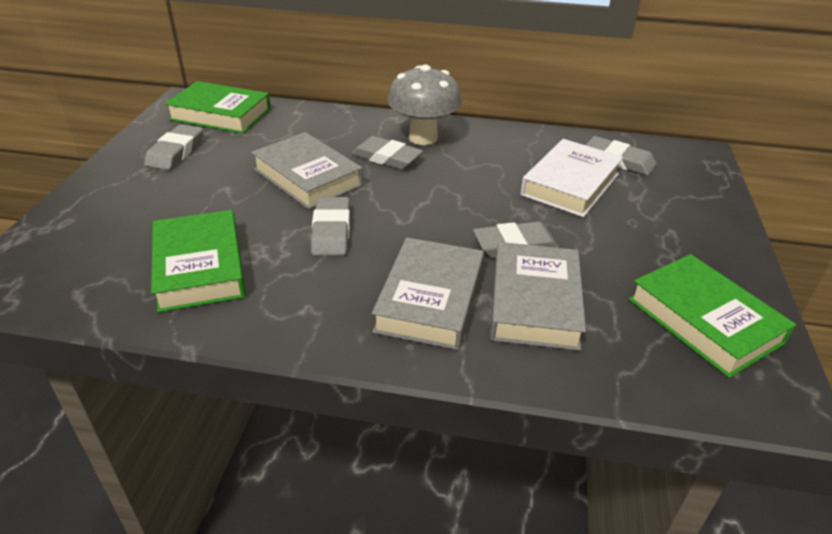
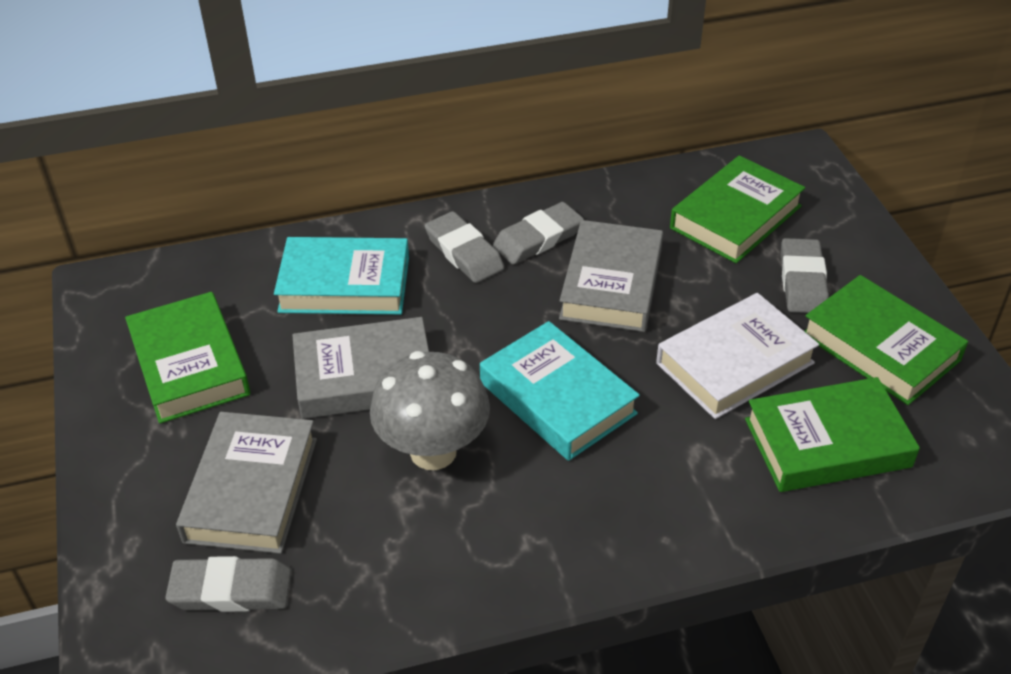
green book: 3 -> 4
grey eraser: 5 -> 4
turquoise book: 0 -> 2

